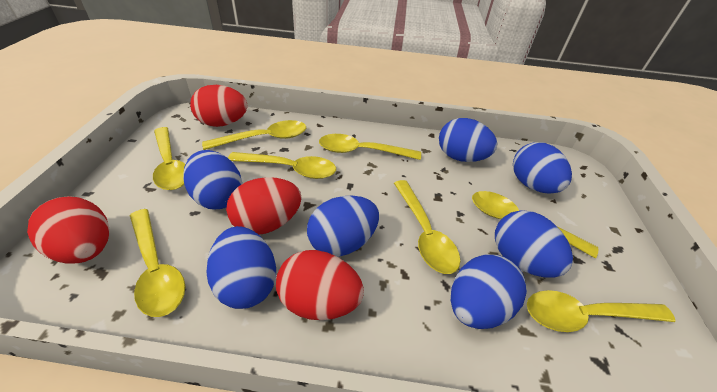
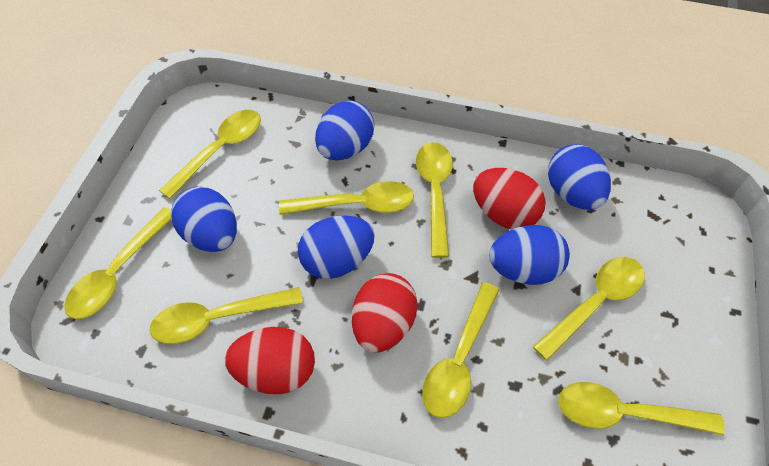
blue egg: 7 -> 5
red egg: 4 -> 3

